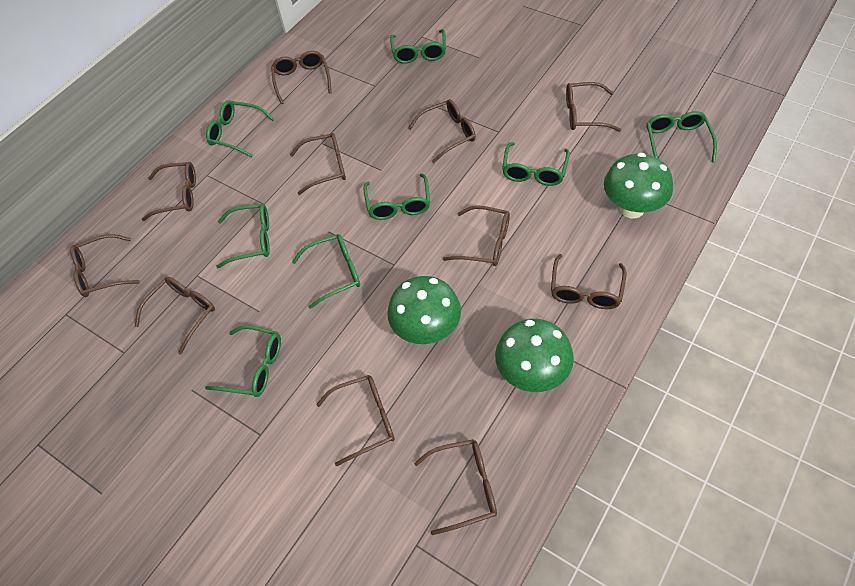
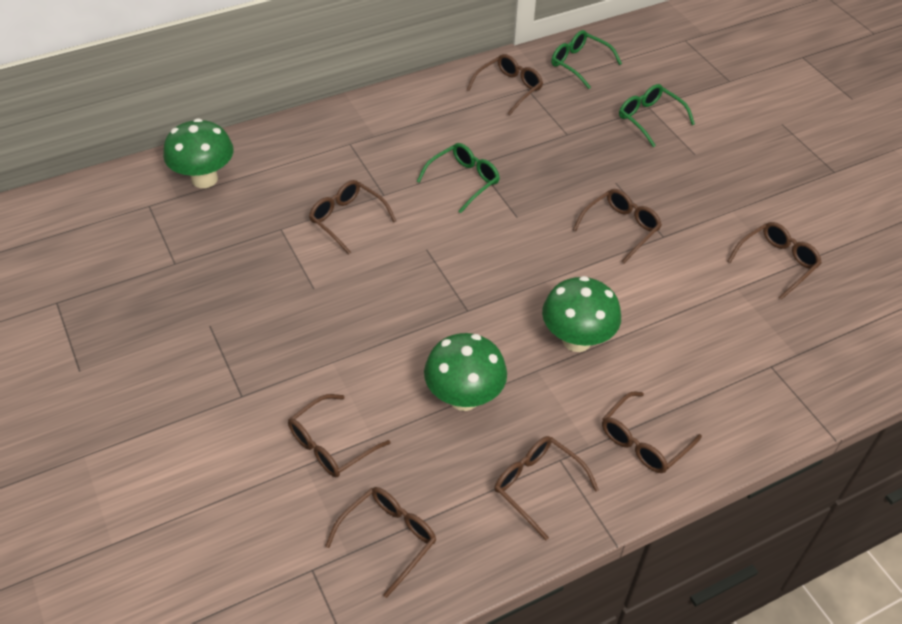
brown glasses: 11 -> 8
green glasses: 8 -> 3

